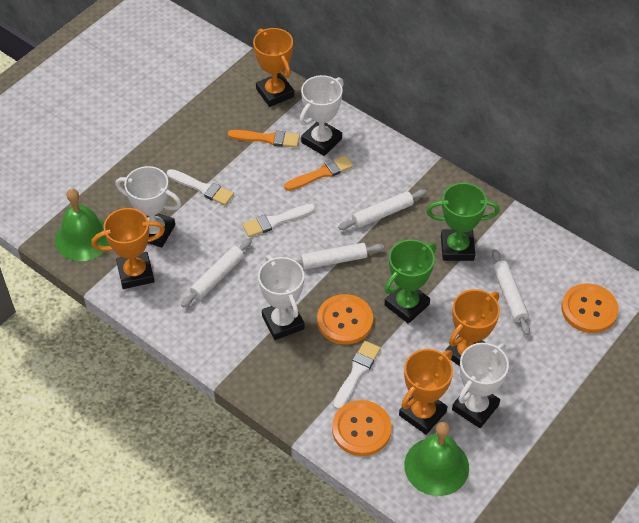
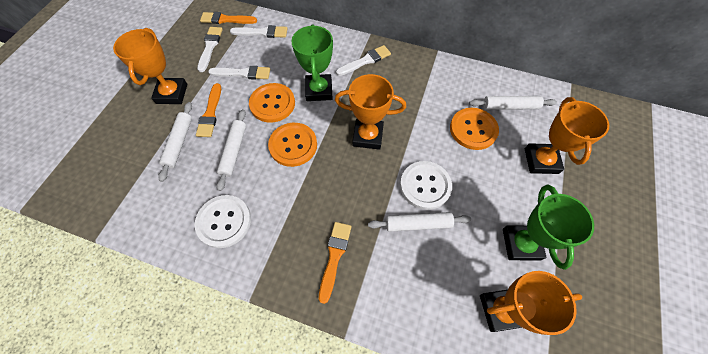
green bell: 2 -> 0
orange brush: 2 -> 3
white brush: 3 -> 4
white button: 0 -> 2
white trophy: 4 -> 0

